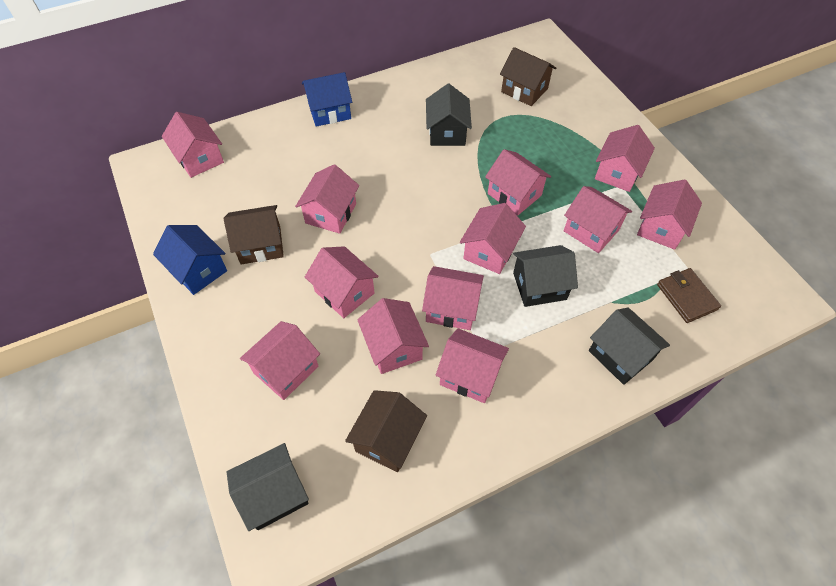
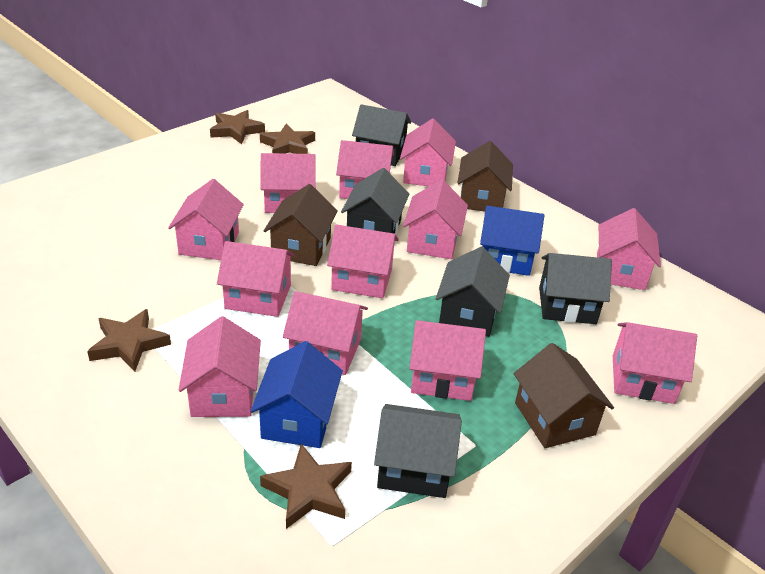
black house: 4 -> 5
brown star: 0 -> 4
brown wallet: 1 -> 0

